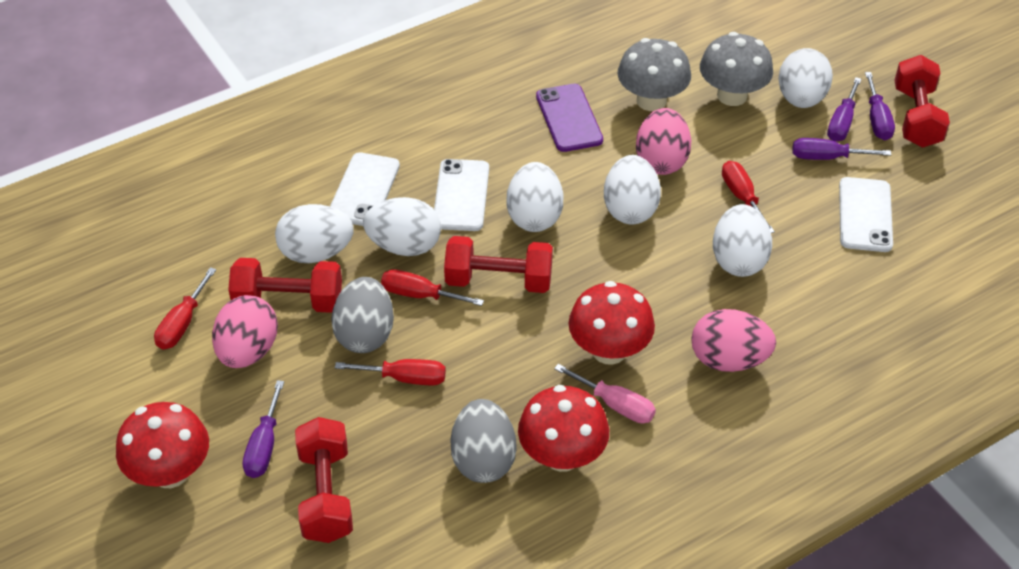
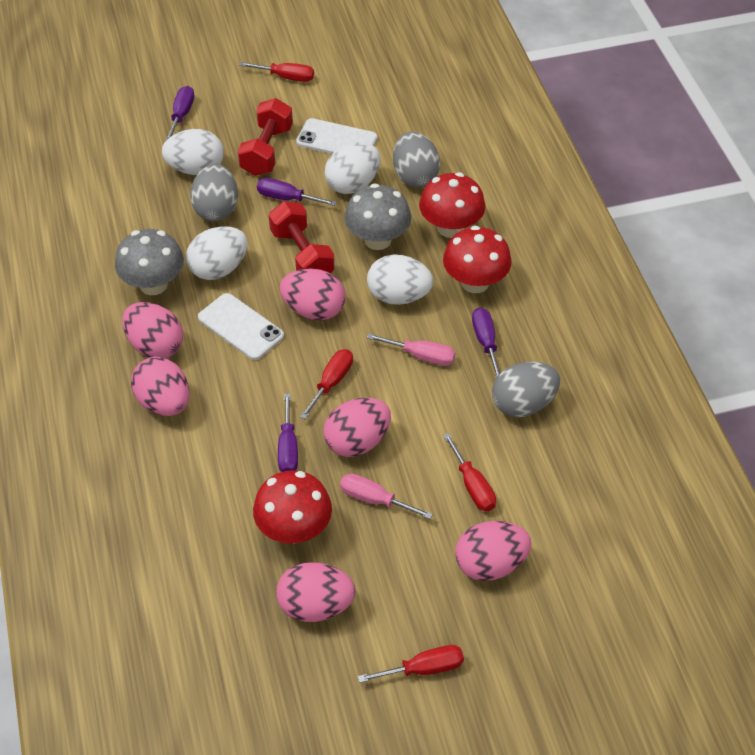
grey egg: 2 -> 3
pink egg: 3 -> 6
pink screwdriver: 1 -> 2
purple phone: 1 -> 0
red dumbbell: 4 -> 2
white egg: 6 -> 4
white phone: 3 -> 2

